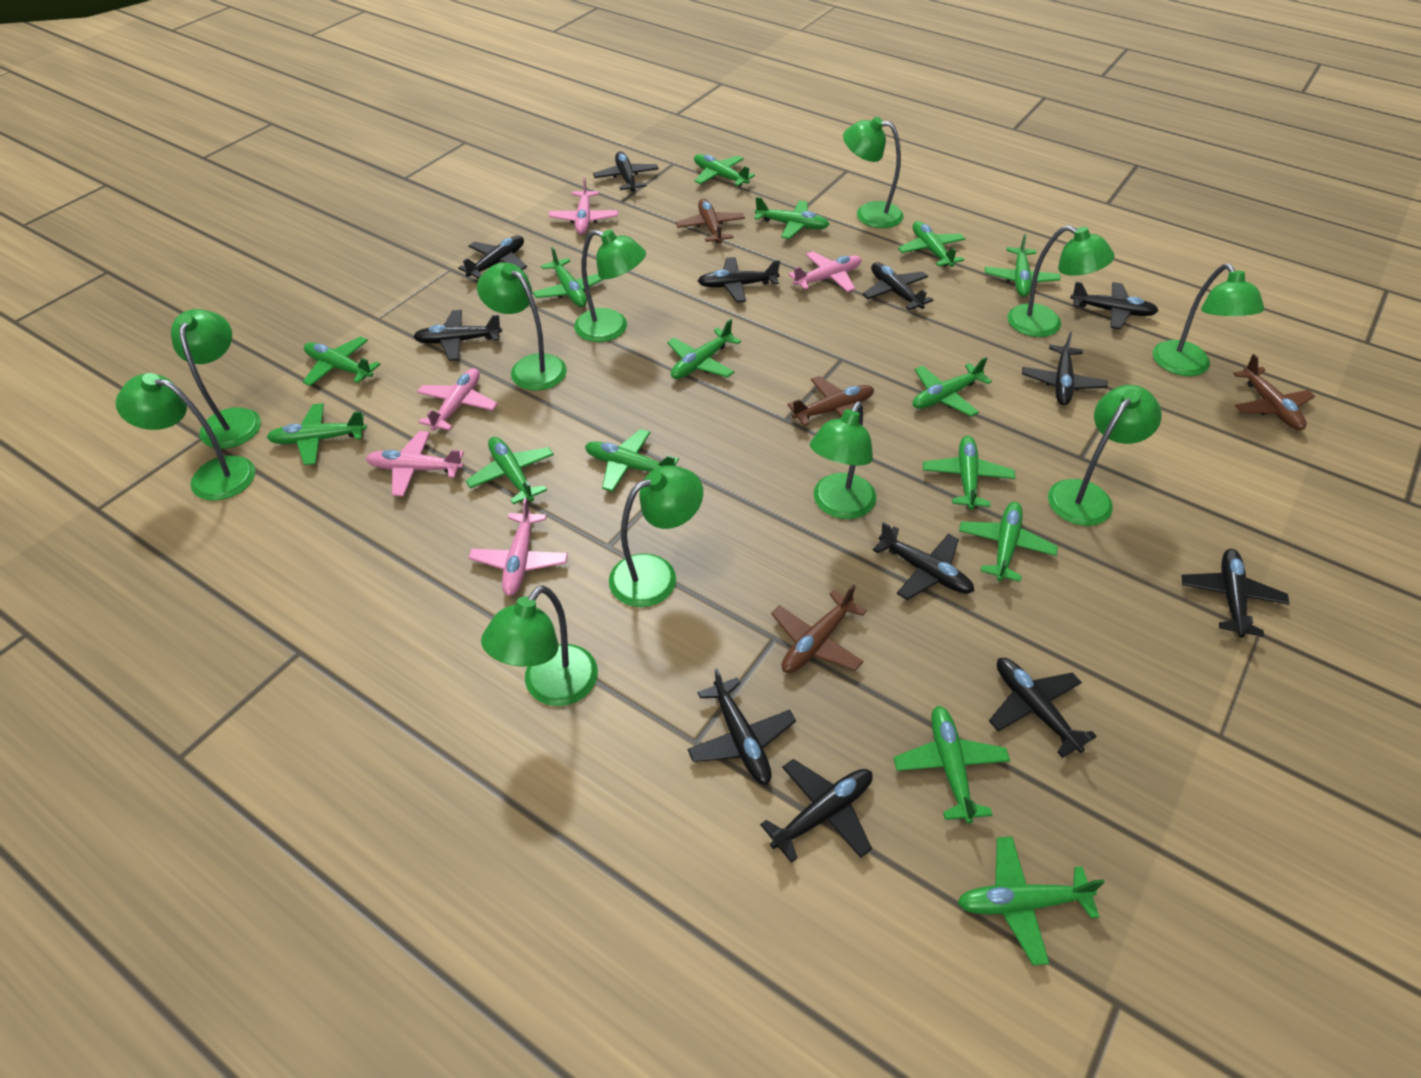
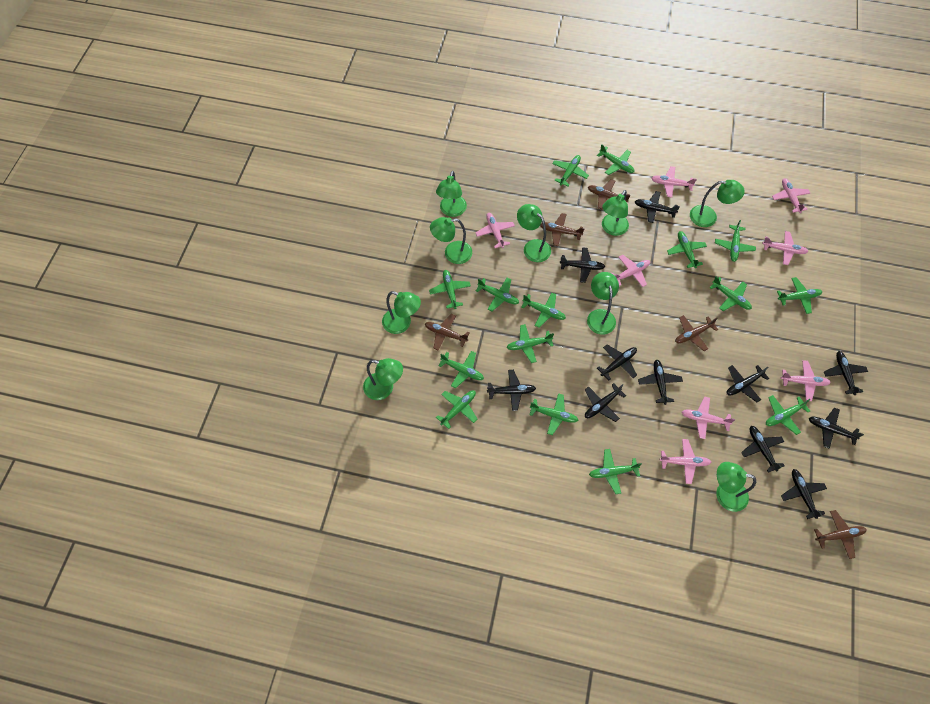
black plane: 12 -> 11
brown plane: 4 -> 5
green lamp: 11 -> 9
pink plane: 5 -> 8

